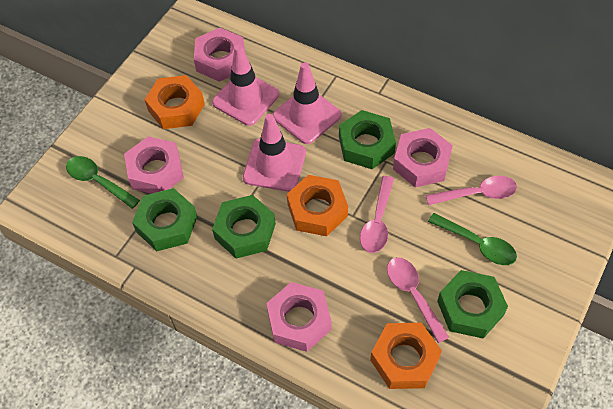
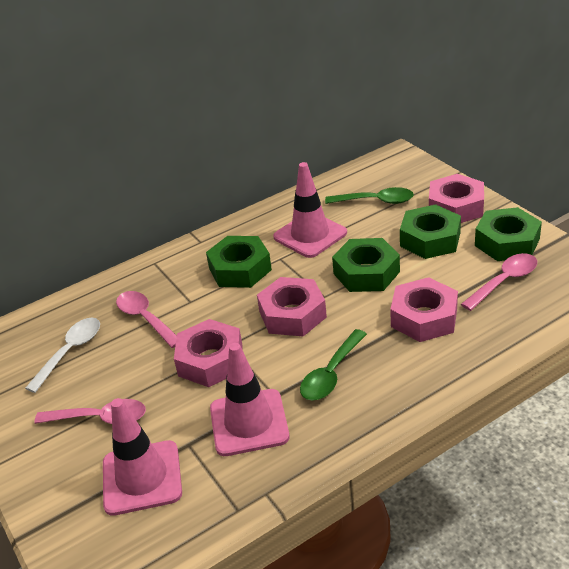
orange nut: 3 -> 0
white spoon: 0 -> 1

